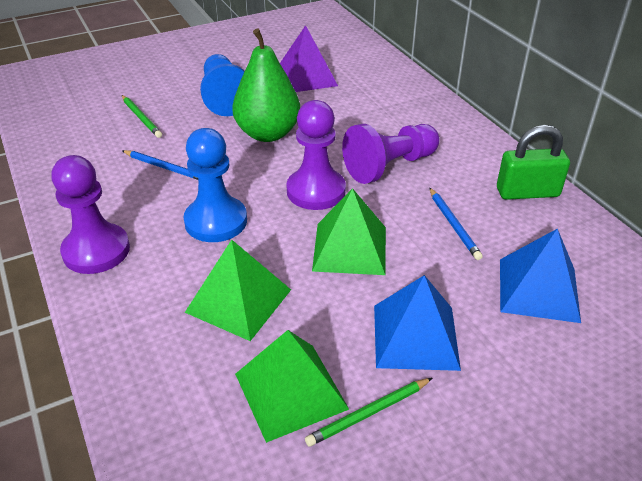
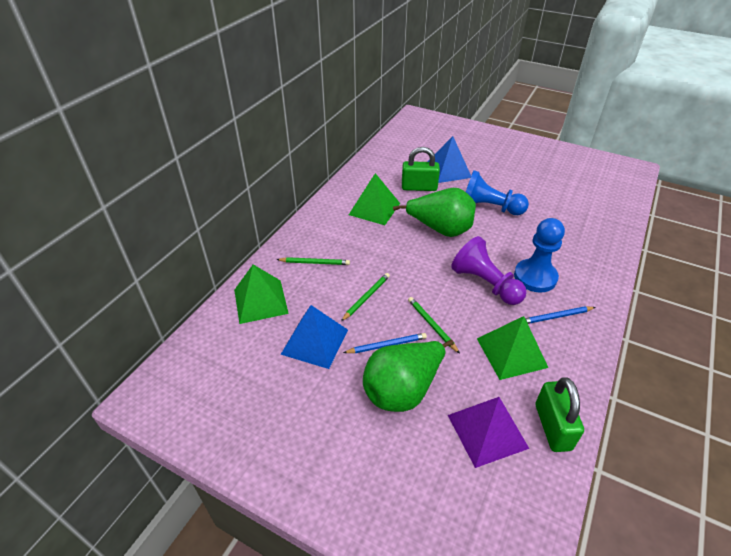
green padlock: 1 -> 2
green pear: 1 -> 2
green pencil: 2 -> 3
purple pawn: 3 -> 1

